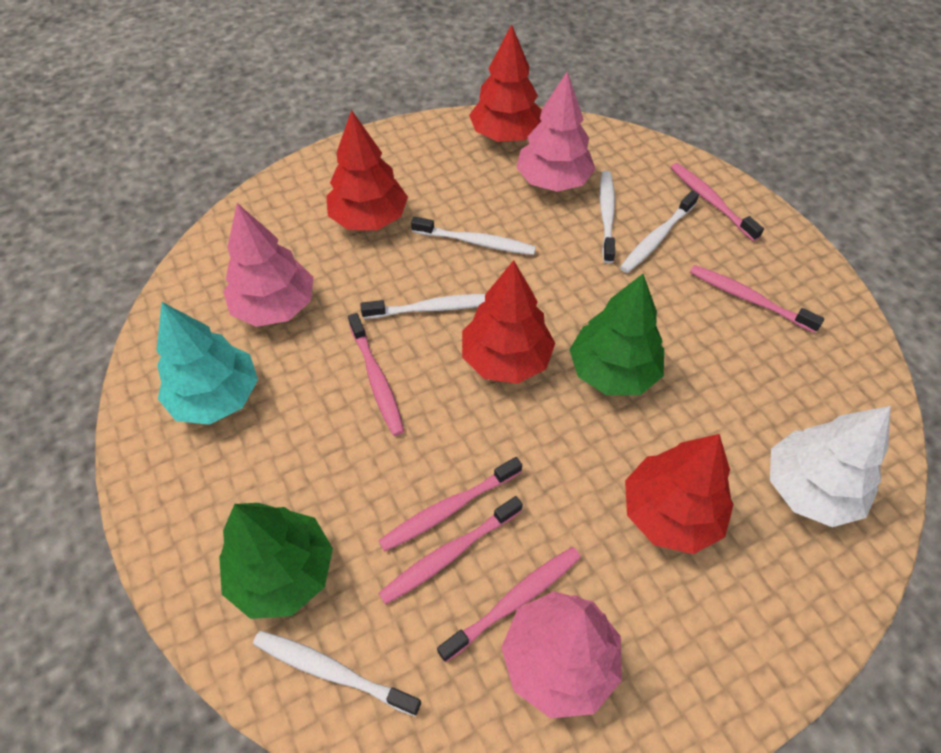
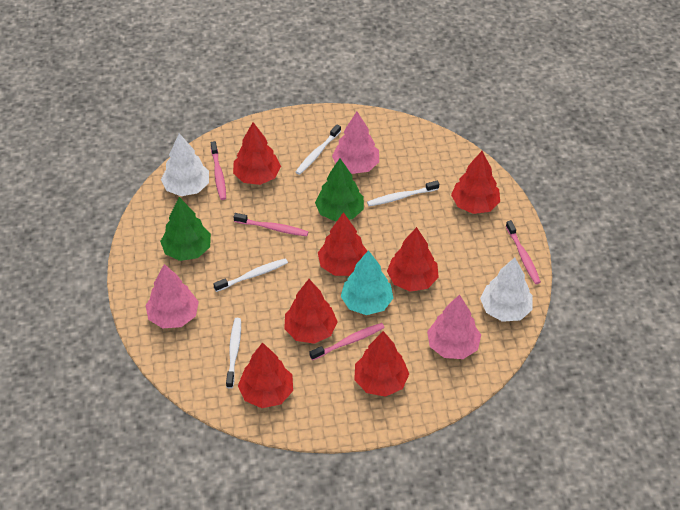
pink toothbrush: 6 -> 4
red tree: 4 -> 7
white toothbrush: 5 -> 4
white tree: 1 -> 2

